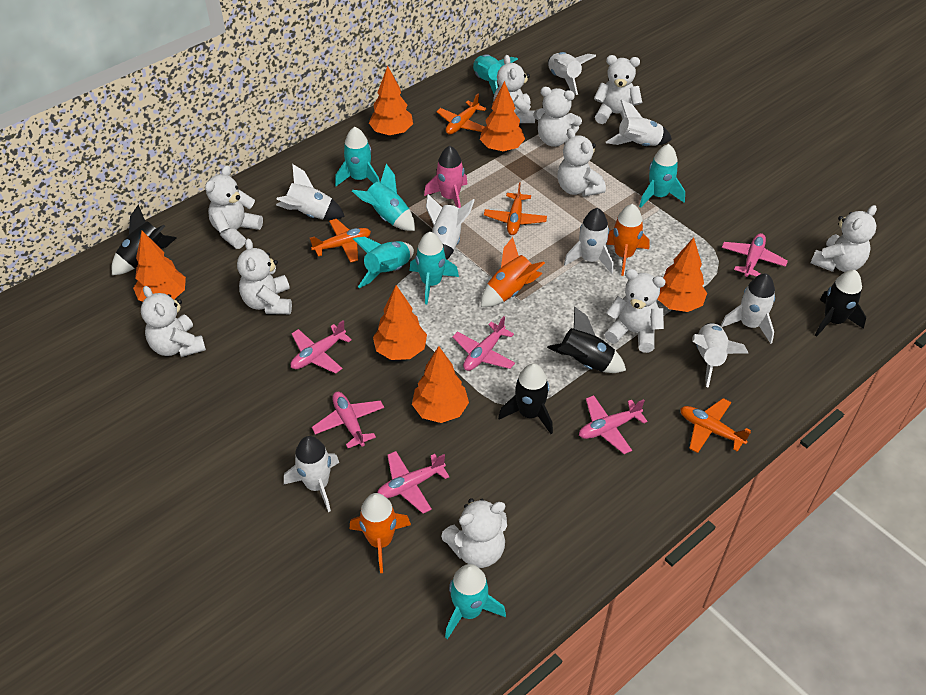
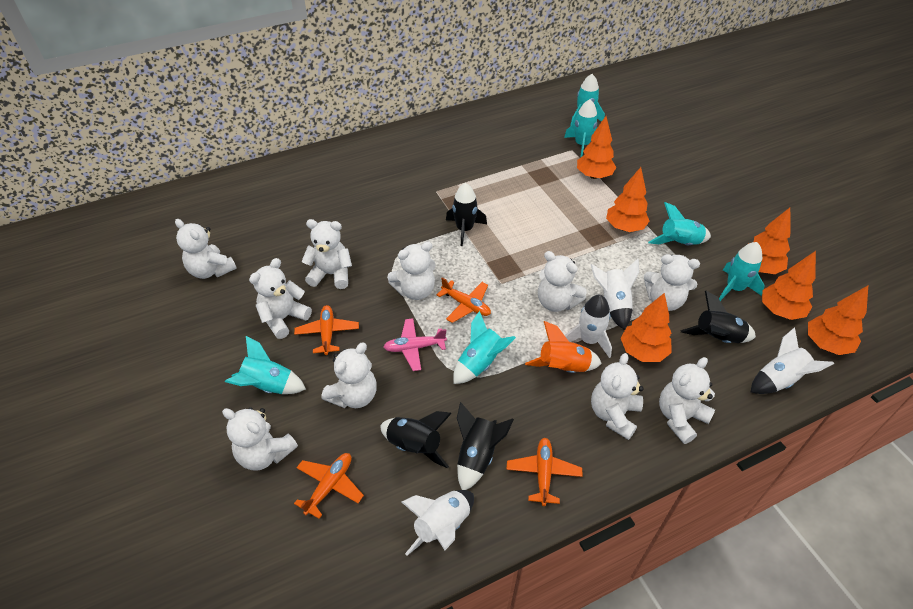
orange rocket: 3 -> 1
pink plane: 6 -> 1
pink rocket: 1 -> 0
turquoise rocket: 7 -> 6
white rocket: 8 -> 4

